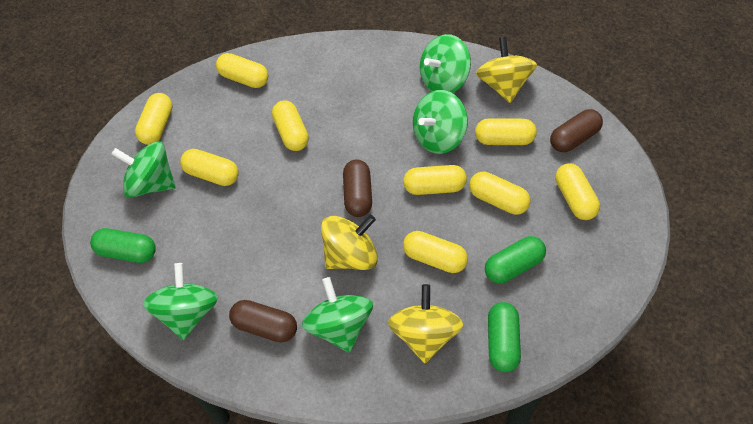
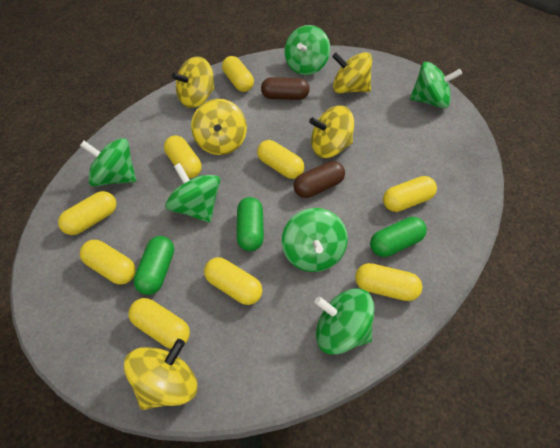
brown capsule: 3 -> 2
green spinning top: 5 -> 6
yellow spinning top: 3 -> 5

